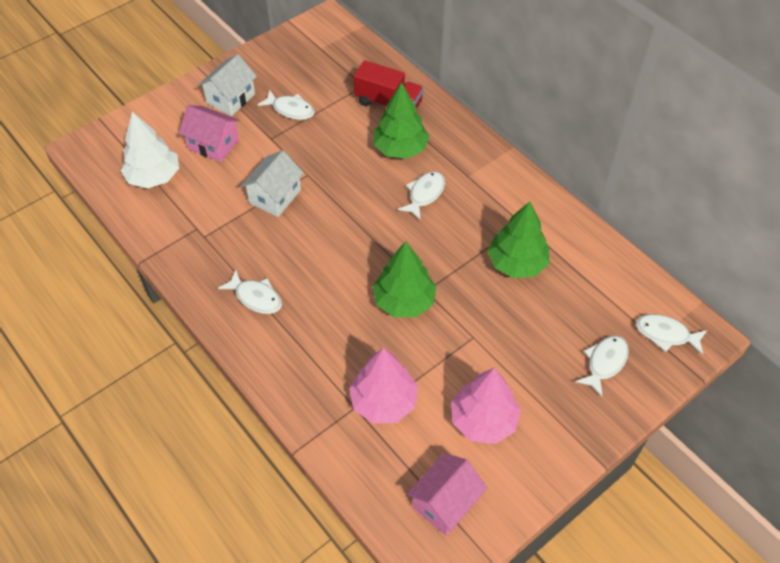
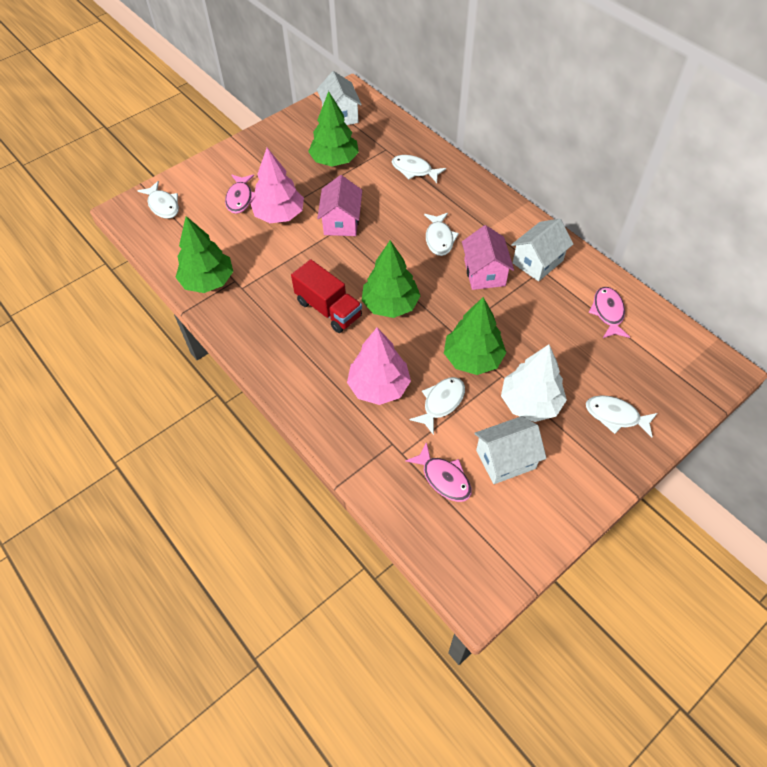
green tree: 3 -> 4
pink fish: 0 -> 3
white house: 2 -> 3

